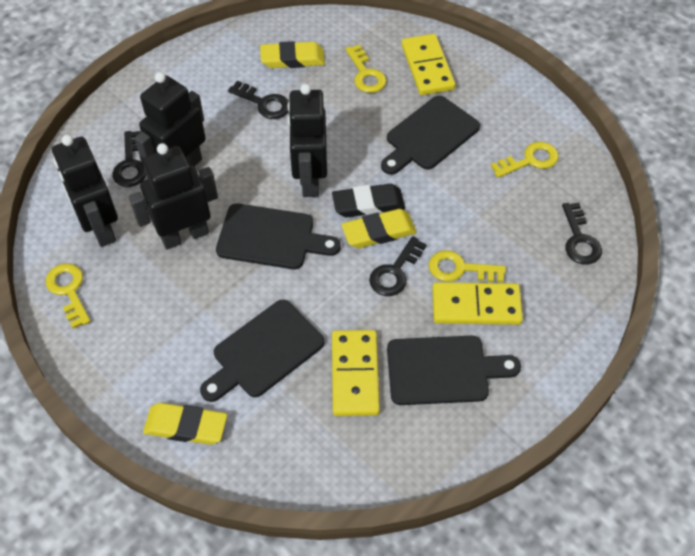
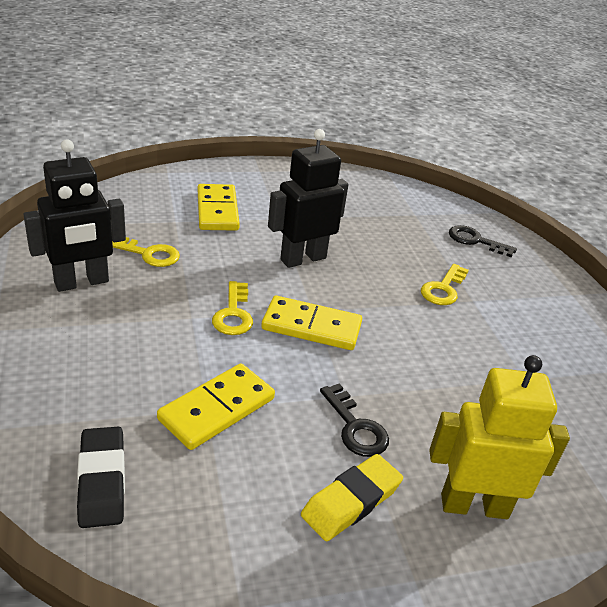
black cutting board: 4 -> 0
black key: 4 -> 2
black robot: 4 -> 2
yellow eraser: 3 -> 1
yellow key: 4 -> 3
yellow robot: 0 -> 1

